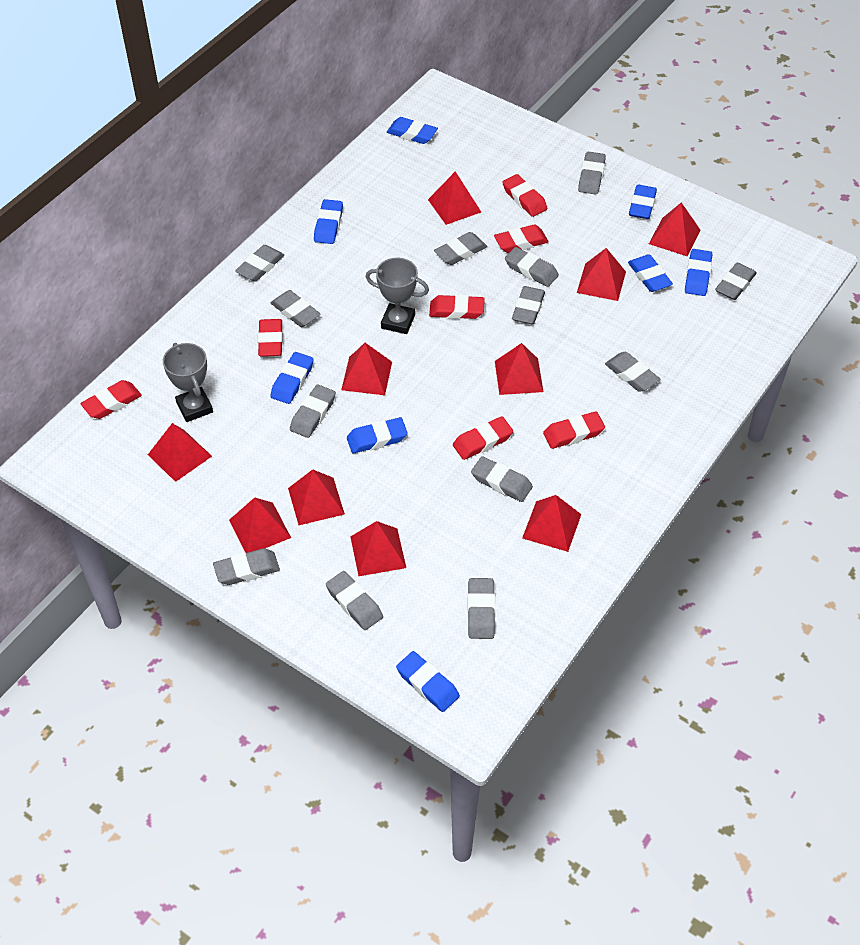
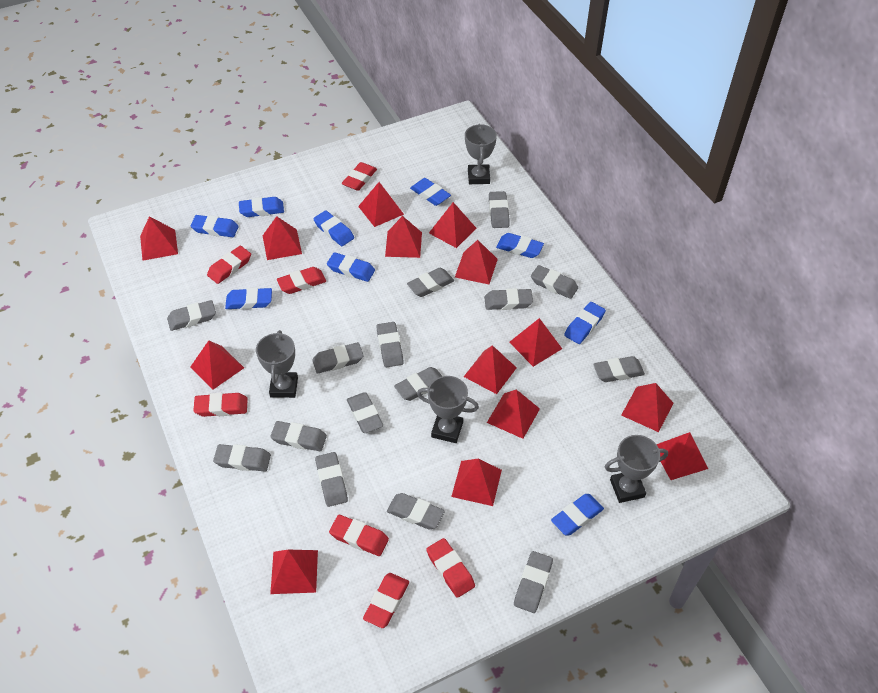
blue eraser: 8 -> 9
grey eraser: 13 -> 15
grey trophy: 2 -> 4
red pyramid: 10 -> 14

